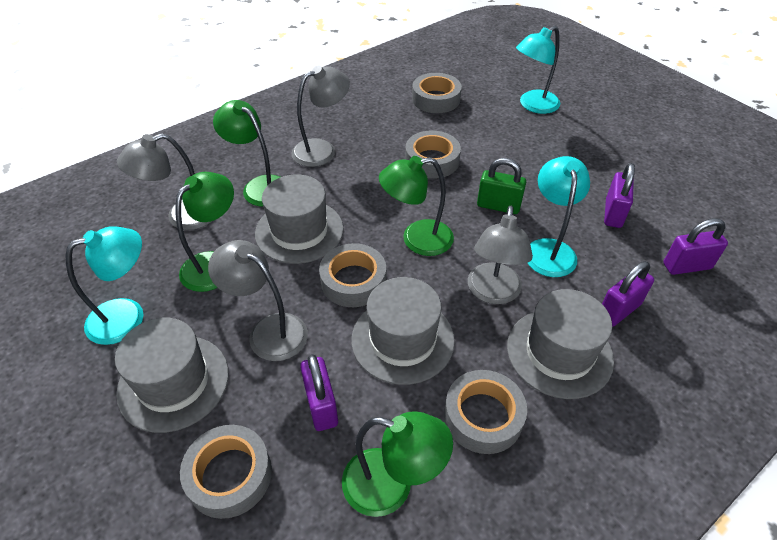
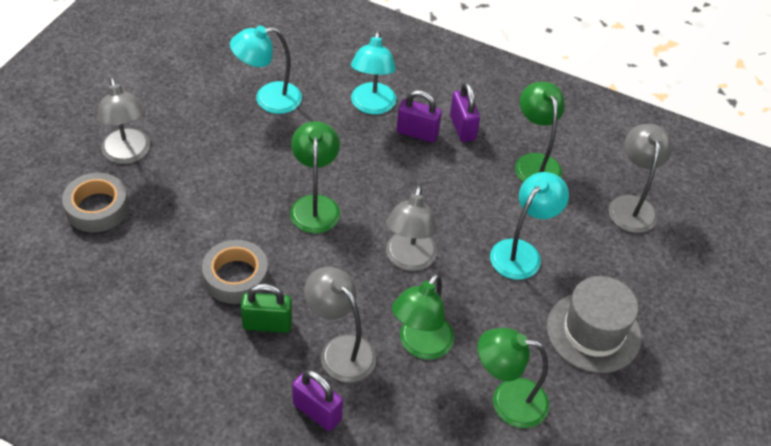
grey hat: 4 -> 1
grey tape: 5 -> 2
purple padlock: 4 -> 3

